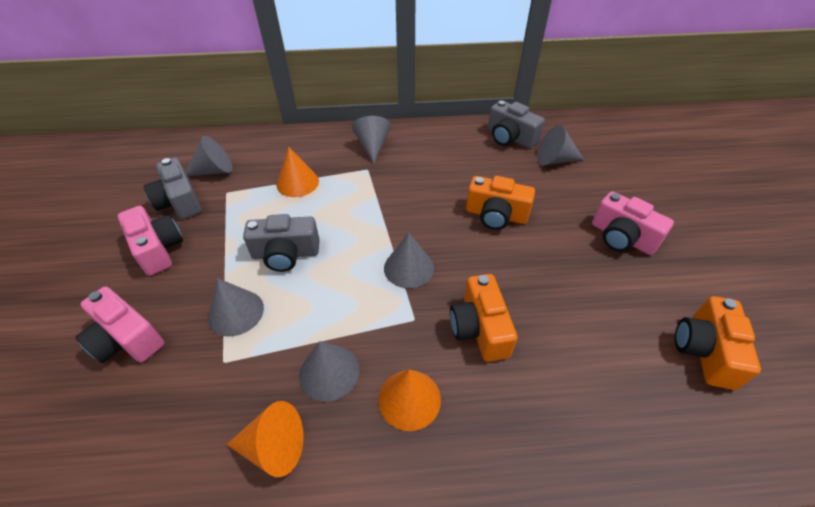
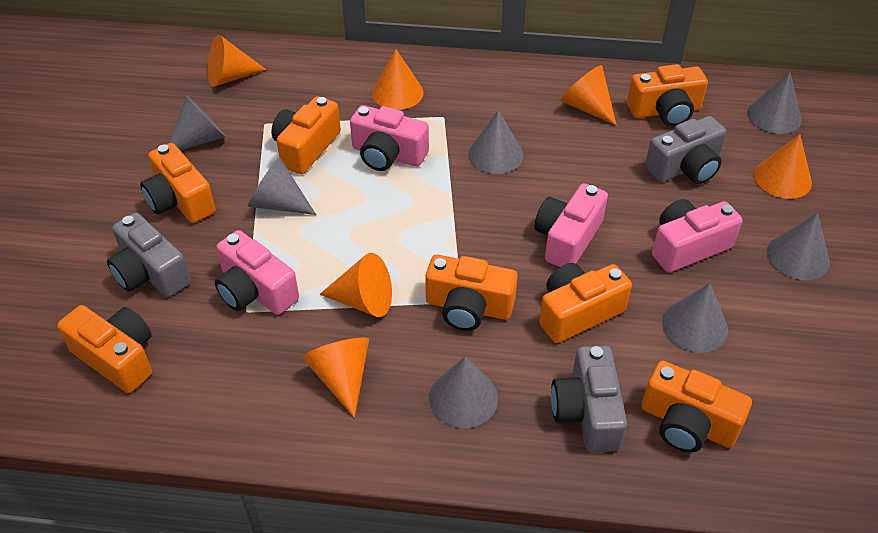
grey cone: 6 -> 7
orange camera: 3 -> 7
orange cone: 3 -> 6
pink camera: 3 -> 4

